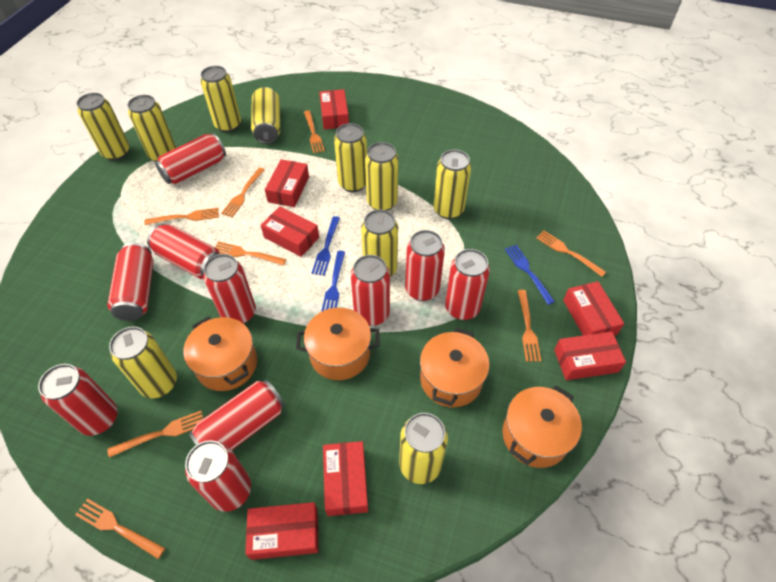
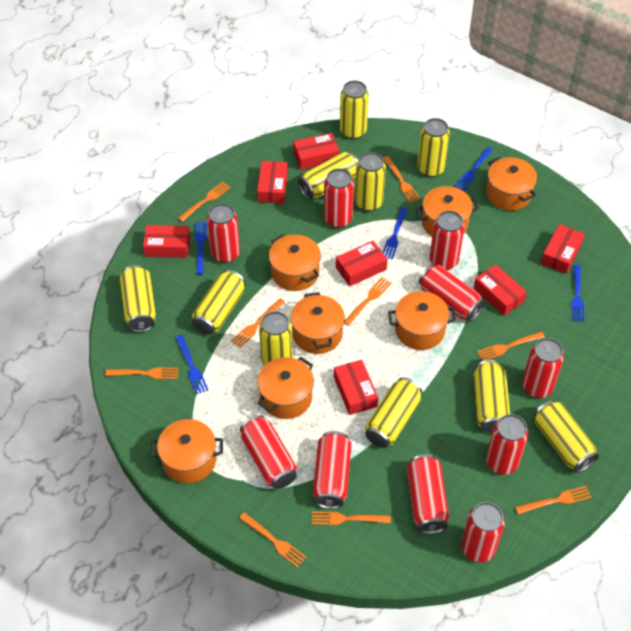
blue fork: 3 -> 5
orange fork: 8 -> 9
orange pot: 4 -> 7

